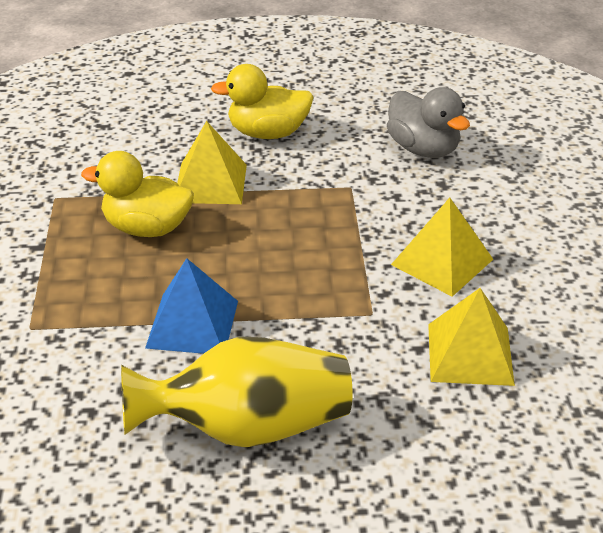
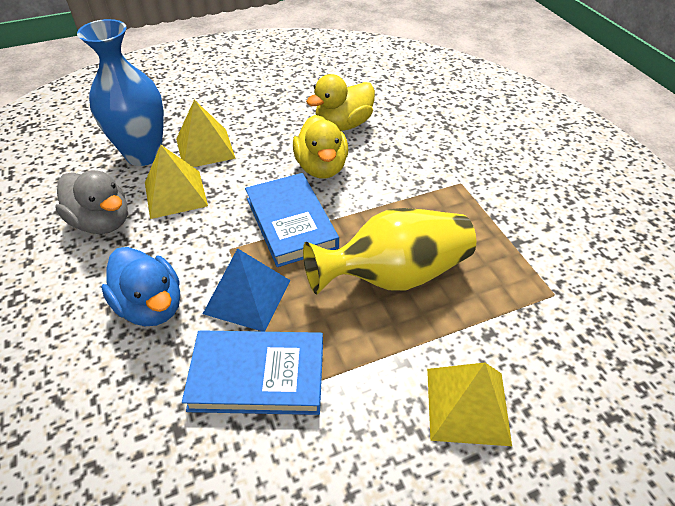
blue book: 0 -> 2
blue duck: 0 -> 1
blue vase: 0 -> 1

